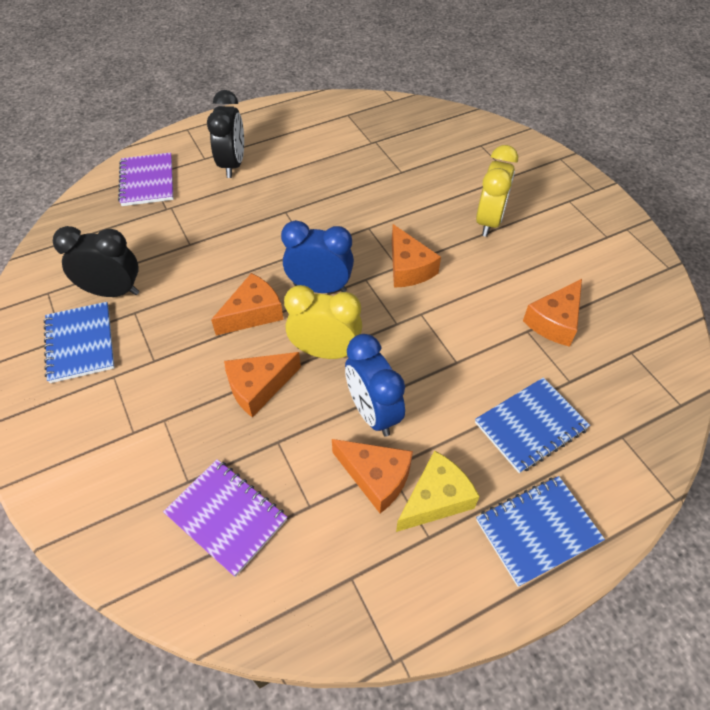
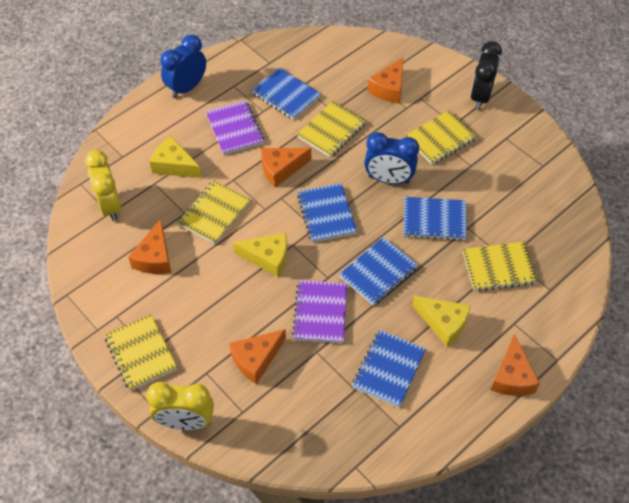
black clock: 2 -> 1
blue notebook: 3 -> 5
yellow cheese: 1 -> 3
yellow notebook: 0 -> 5

